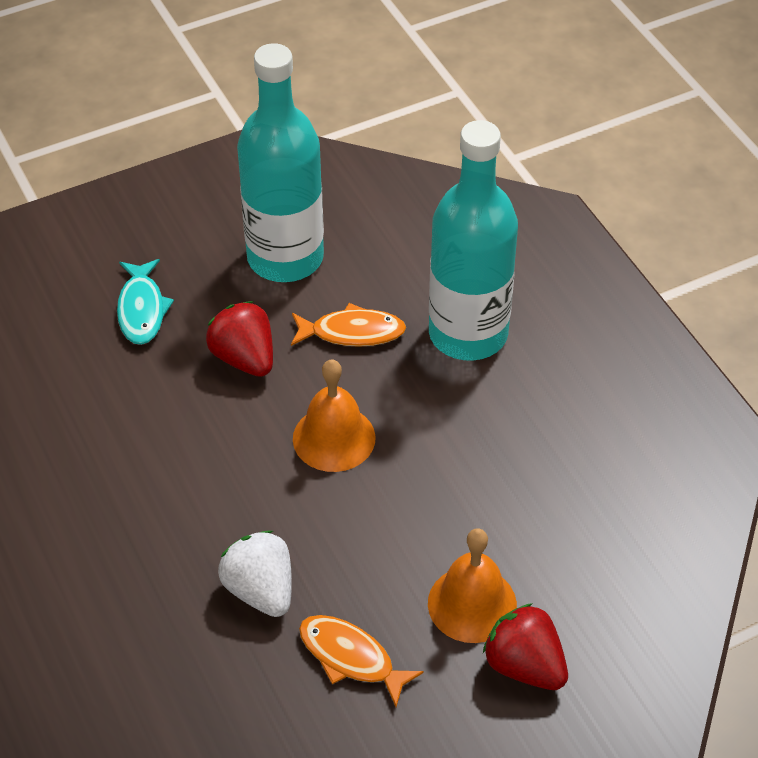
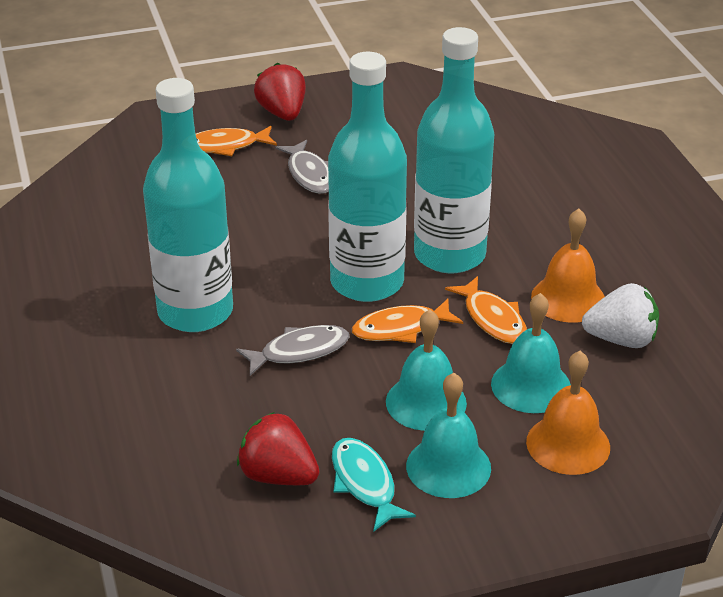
grey fish: 0 -> 2
orange fish: 2 -> 3
turquoise bell: 0 -> 3
turquoise bottle: 2 -> 3

